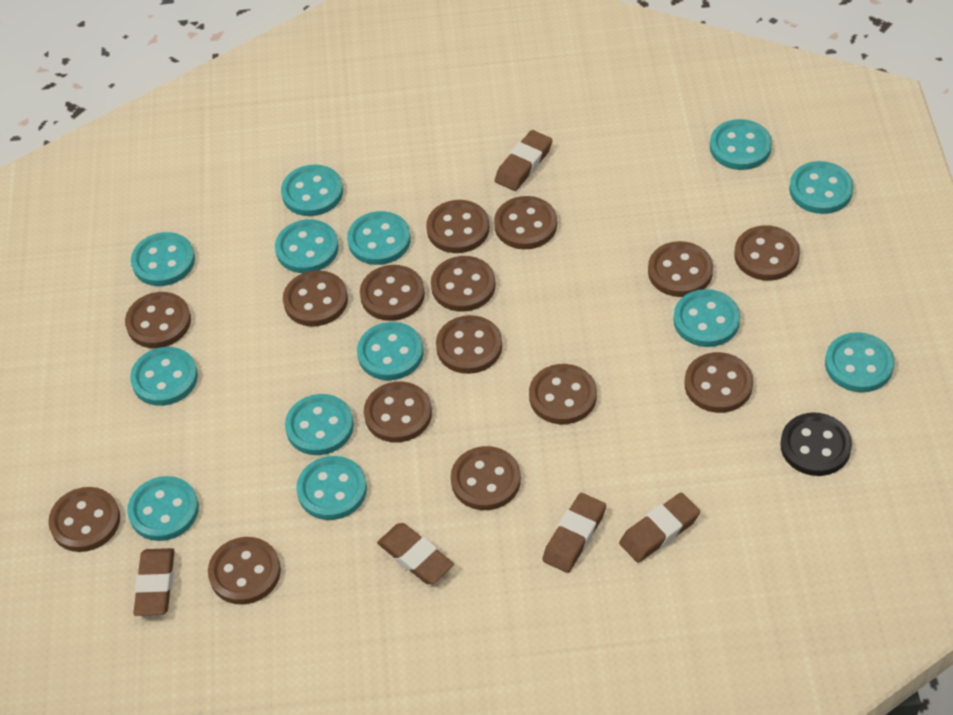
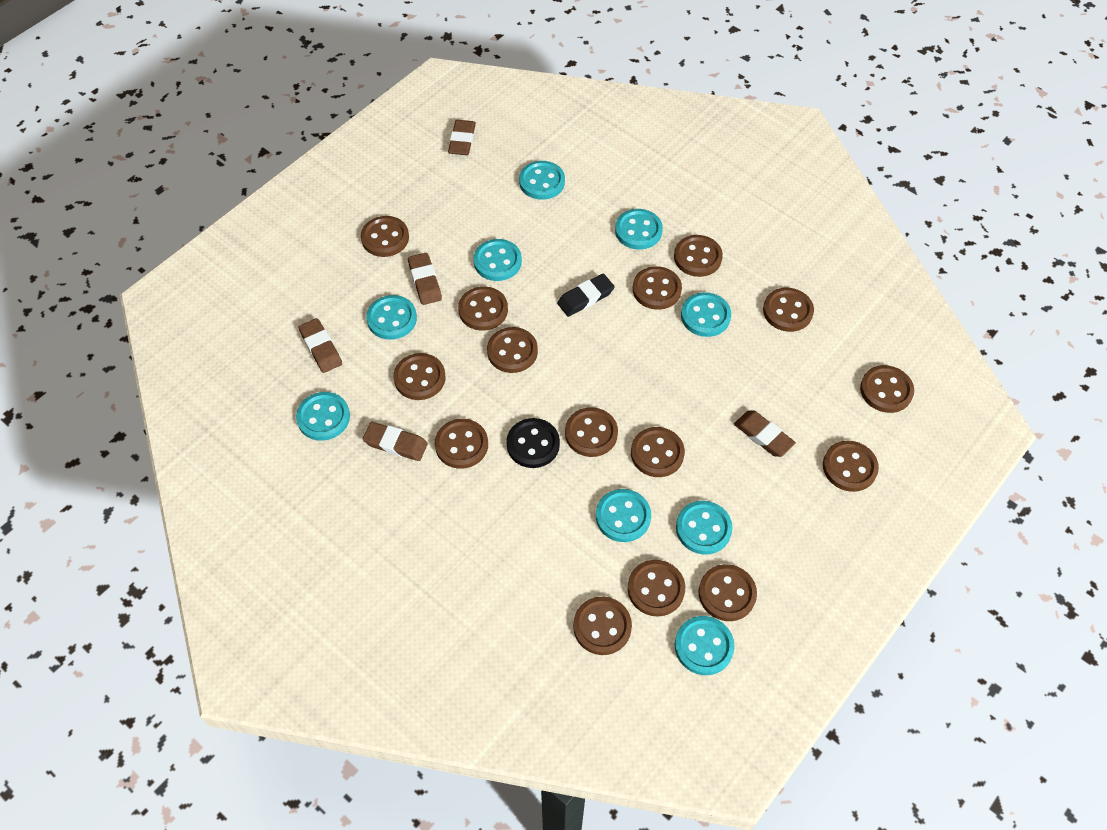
black eraser: 0 -> 1
turquoise button: 13 -> 9

